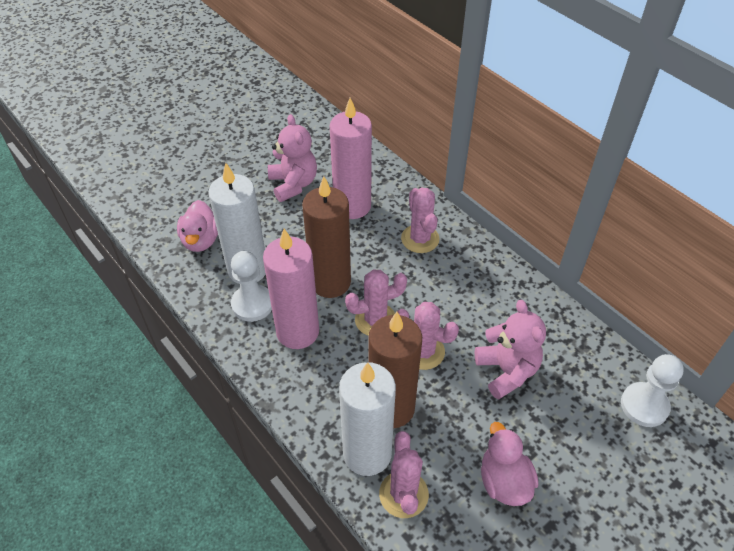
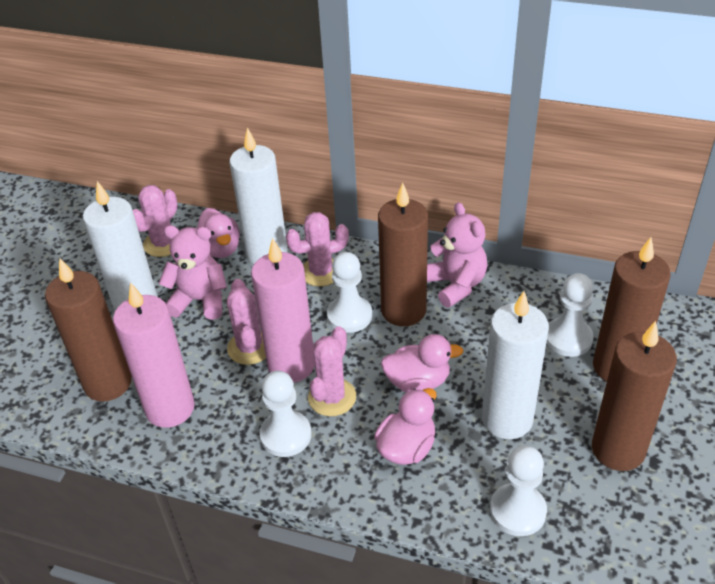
brown candle: 2 -> 4
pink duck: 2 -> 3
white candle: 2 -> 3
white pawn: 2 -> 4

